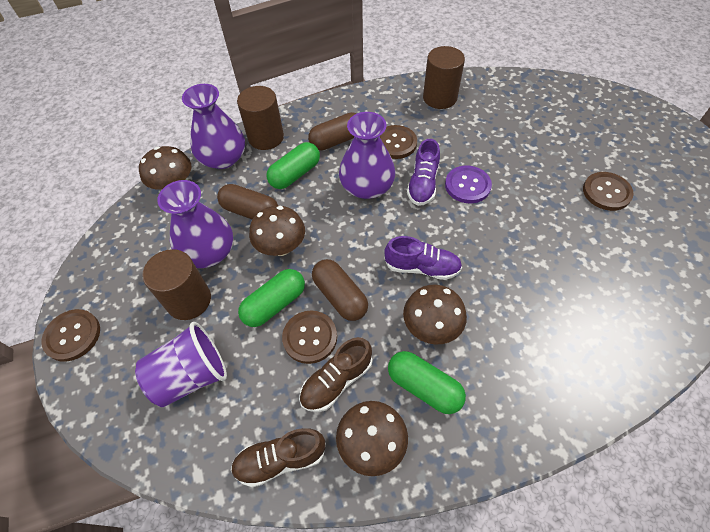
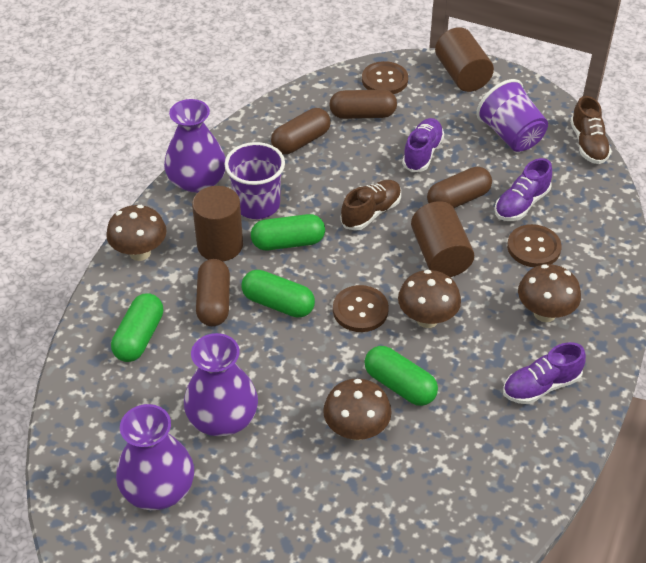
brown button: 4 -> 3
brown capsule: 3 -> 4
green capsule: 3 -> 4
purple button: 1 -> 0
purple cup: 1 -> 2
purple shoe: 2 -> 3

